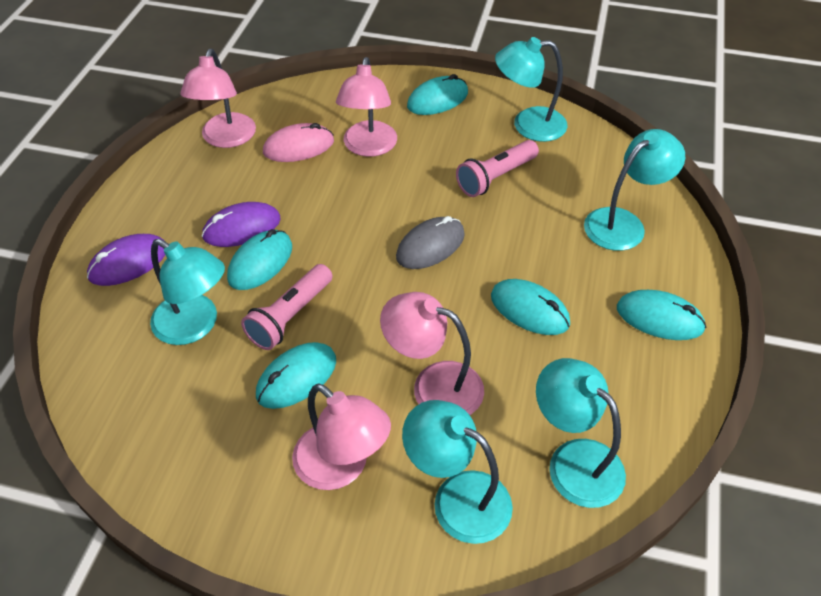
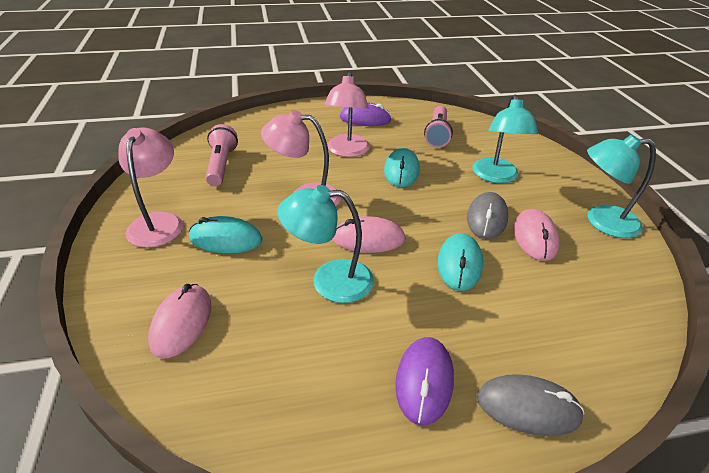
grey mouse: 1 -> 2
pink lamp: 4 -> 3
pink mouse: 1 -> 3
turquoise lamp: 5 -> 3
turquoise mouse: 5 -> 3

